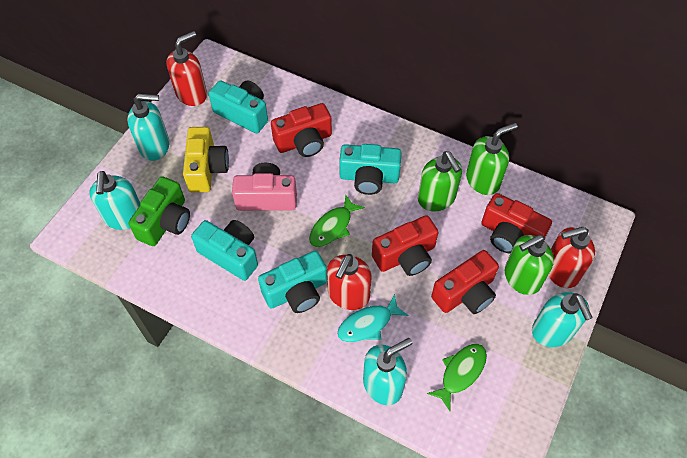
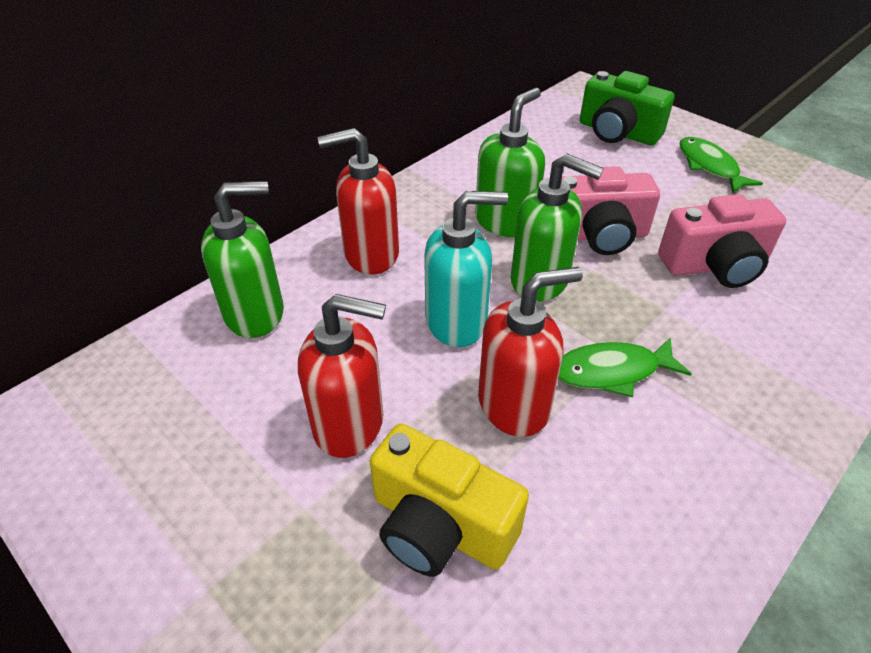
pink camera: 1 -> 2
red camera: 4 -> 0
turquoise camera: 4 -> 0
turquoise fish: 1 -> 0
turquoise soap dispenser: 4 -> 1

